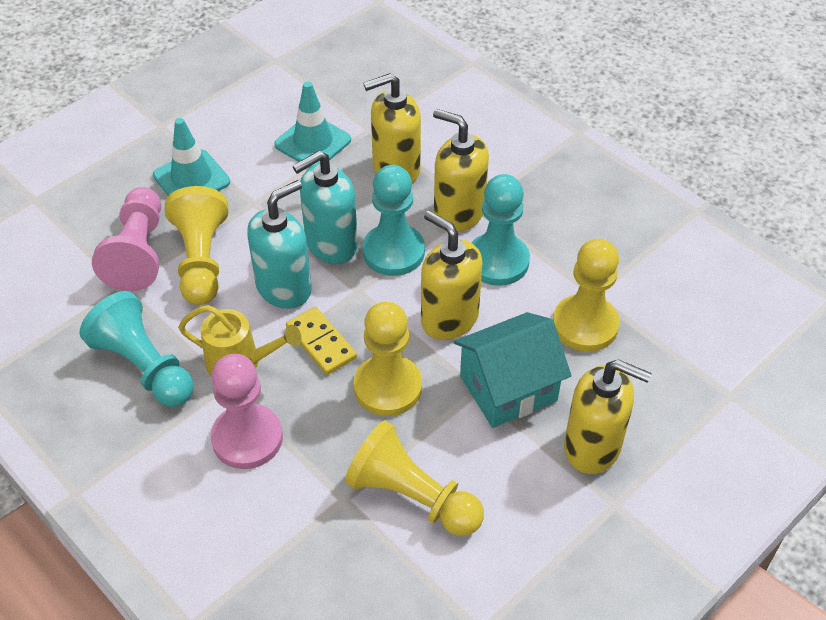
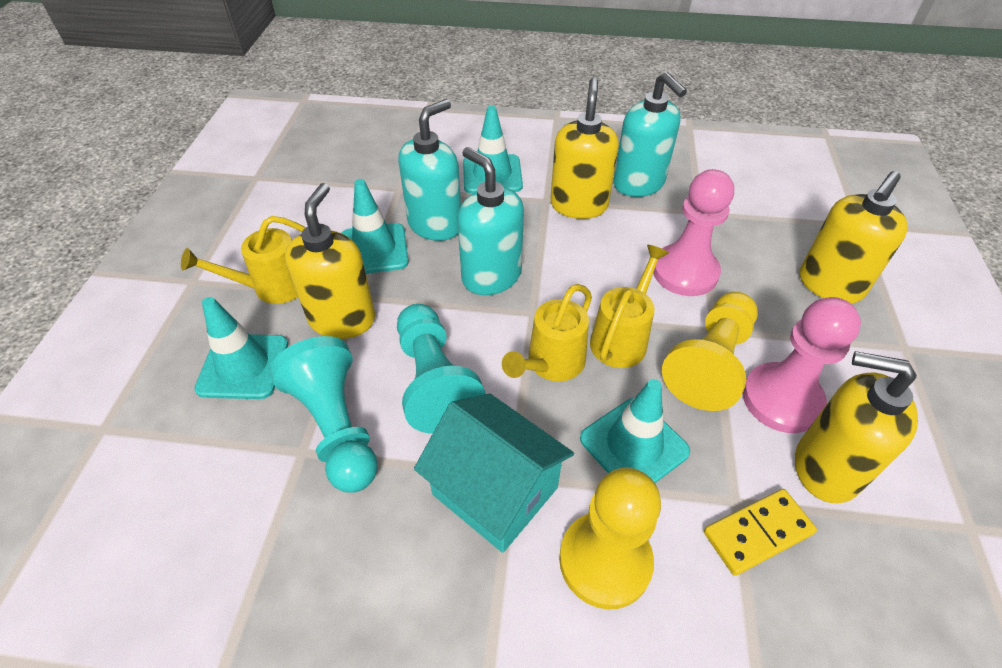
turquoise pawn: 3 -> 2
turquoise soap dispenser: 2 -> 3
turquoise traffic cone: 2 -> 4
yellow pawn: 4 -> 2
yellow watering can: 1 -> 3

